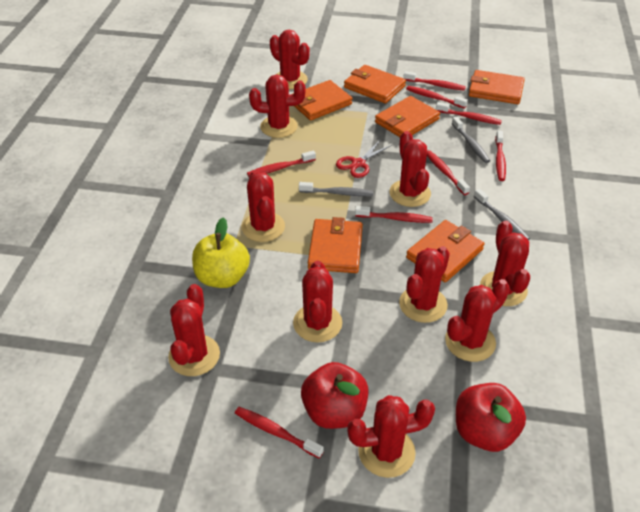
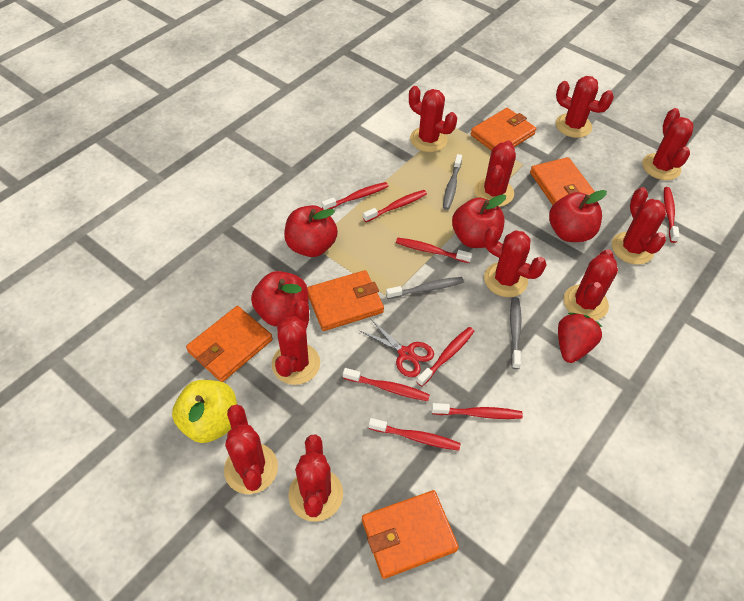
orange wallet: 6 -> 5
red apple: 2 -> 4
red strawberry: 0 -> 1

